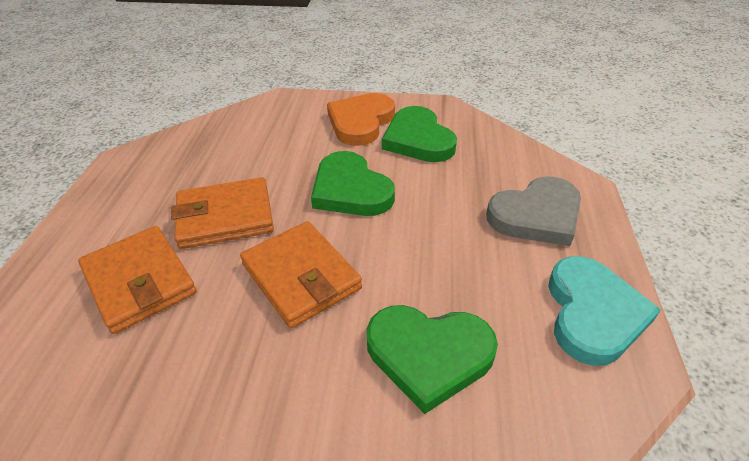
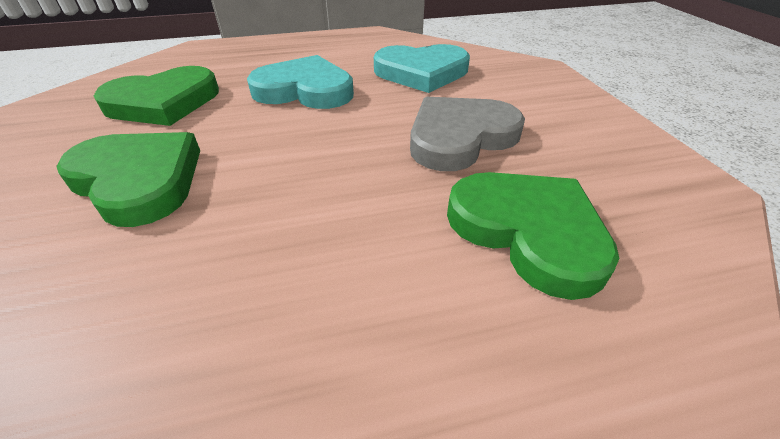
orange heart: 1 -> 0
orange wallet: 3 -> 0
turquoise heart: 1 -> 2

